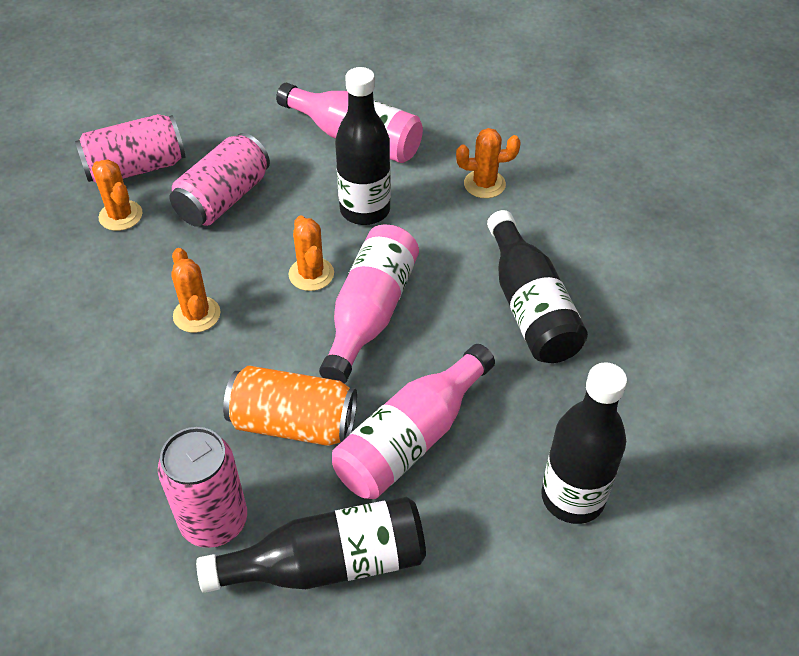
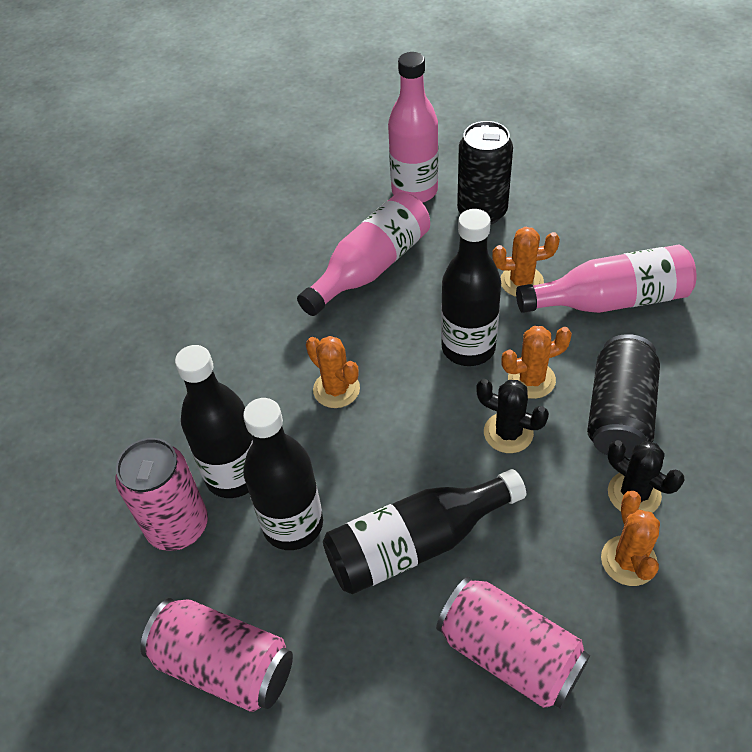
black cactus: 0 -> 2
black can: 0 -> 2
orange can: 1 -> 0

